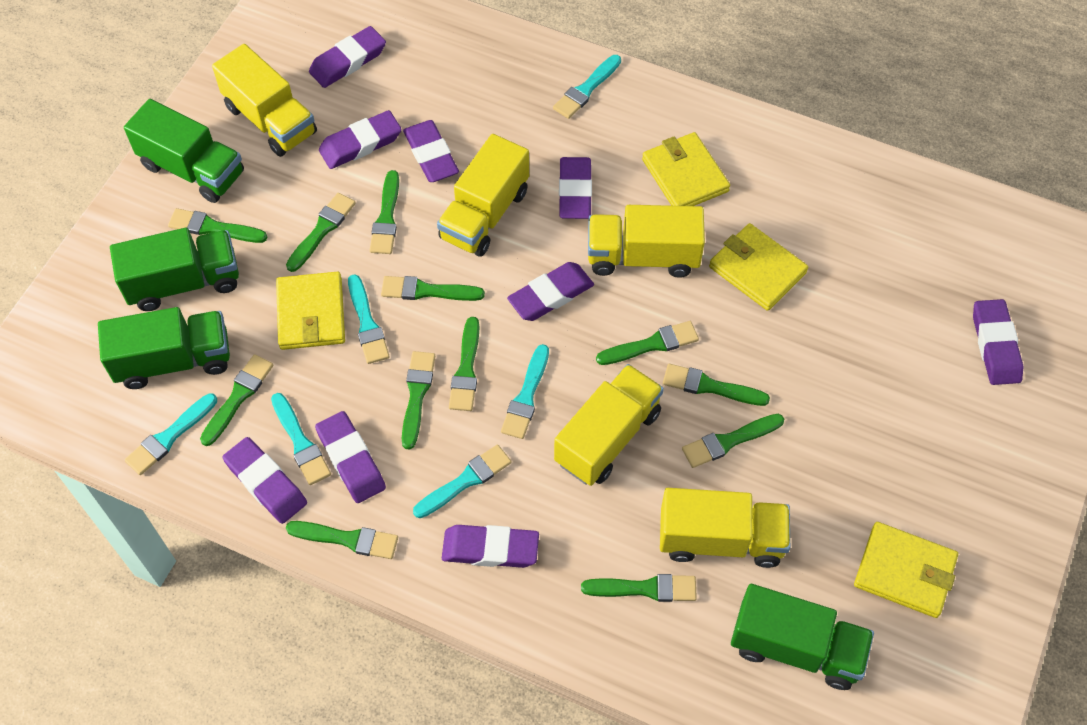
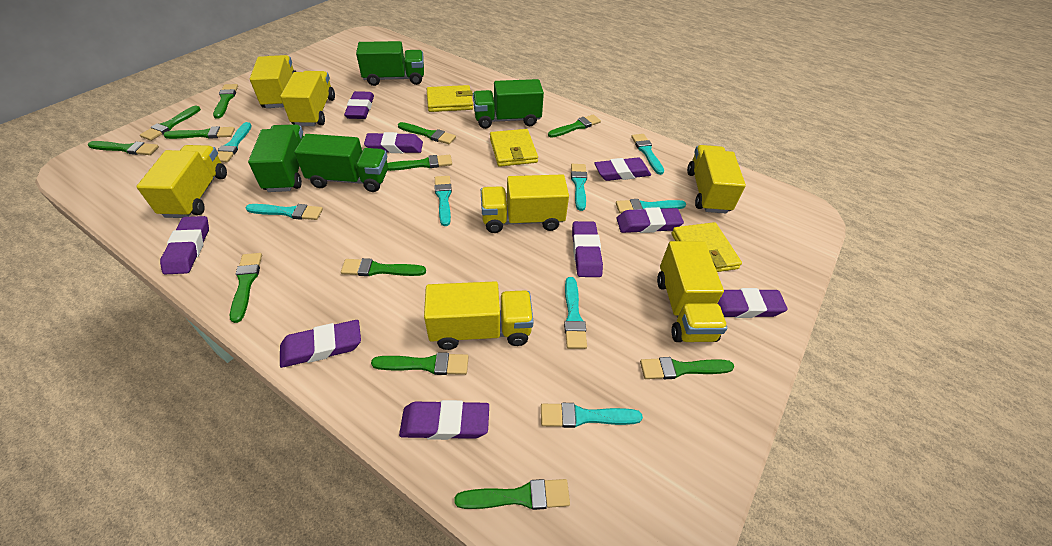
turquoise brush: 6 -> 8
yellow truck: 5 -> 7
yellow wallet: 4 -> 3

